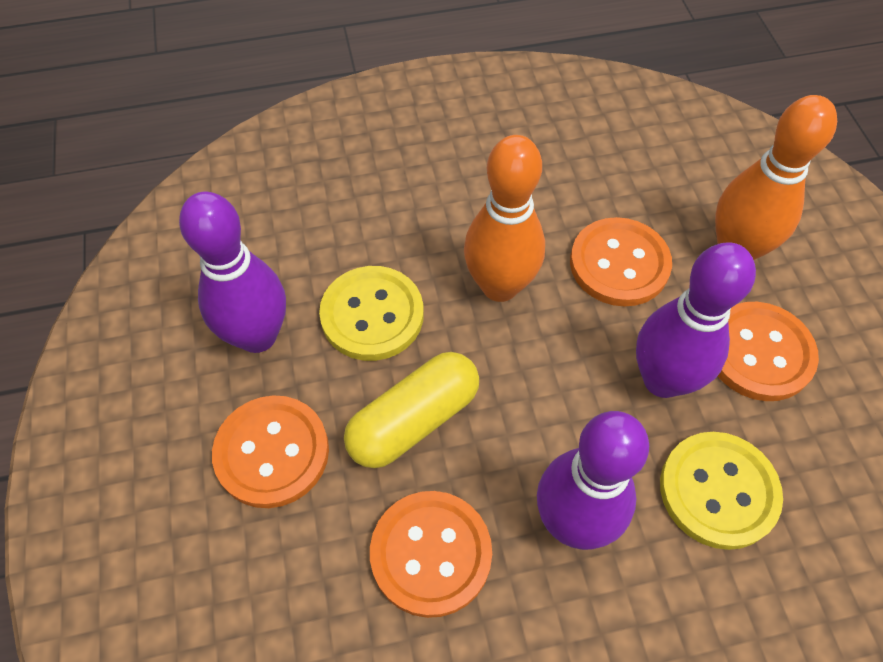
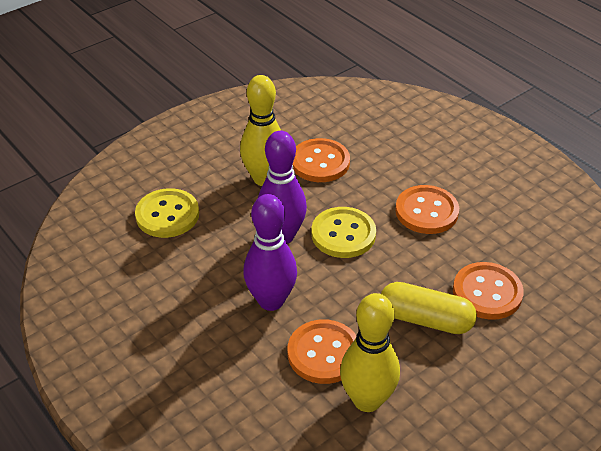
orange bowling pin: 2 -> 0
purple bowling pin: 3 -> 2
yellow bowling pin: 0 -> 2

